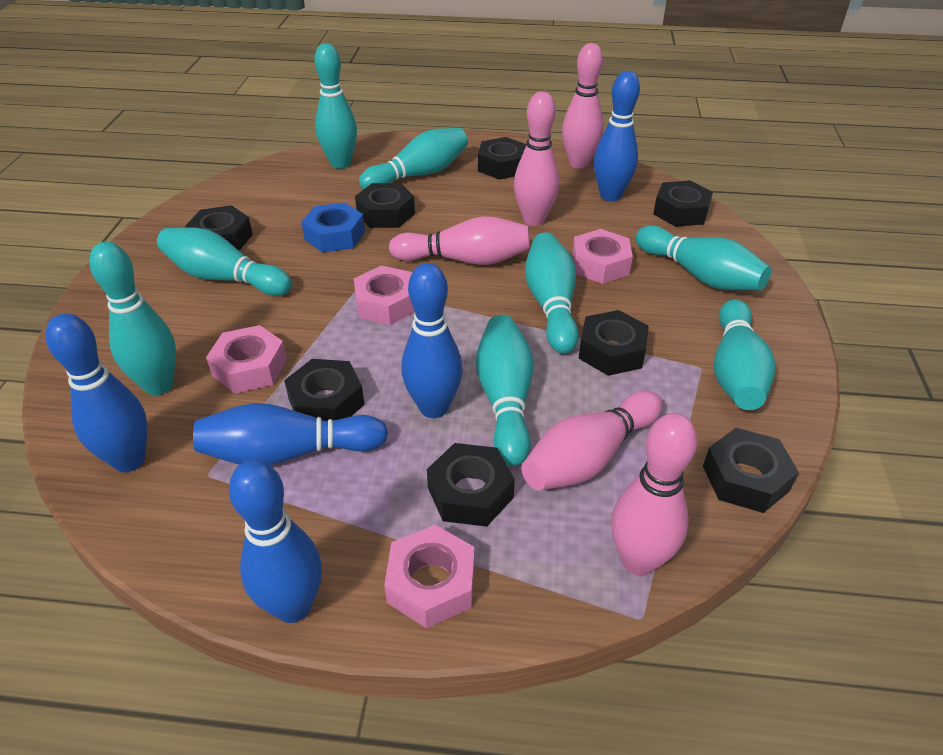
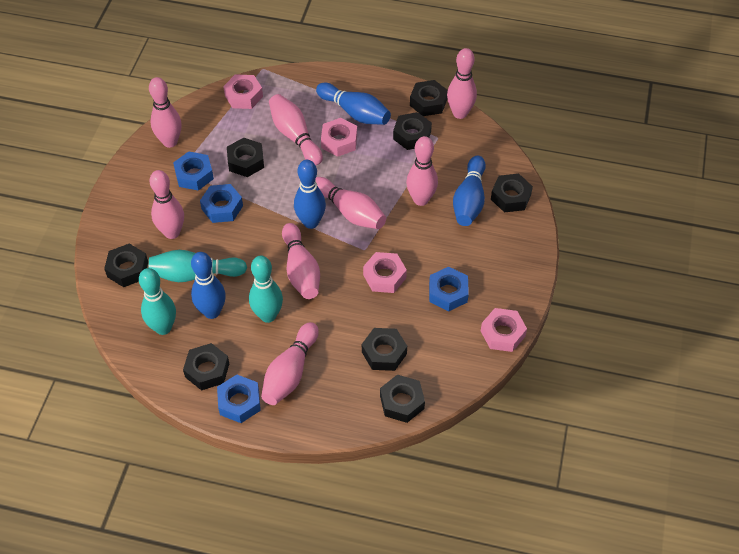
blue bowling pin: 5 -> 4
blue nut: 1 -> 4
pink bowling pin: 5 -> 8
turquoise bowling pin: 8 -> 3

